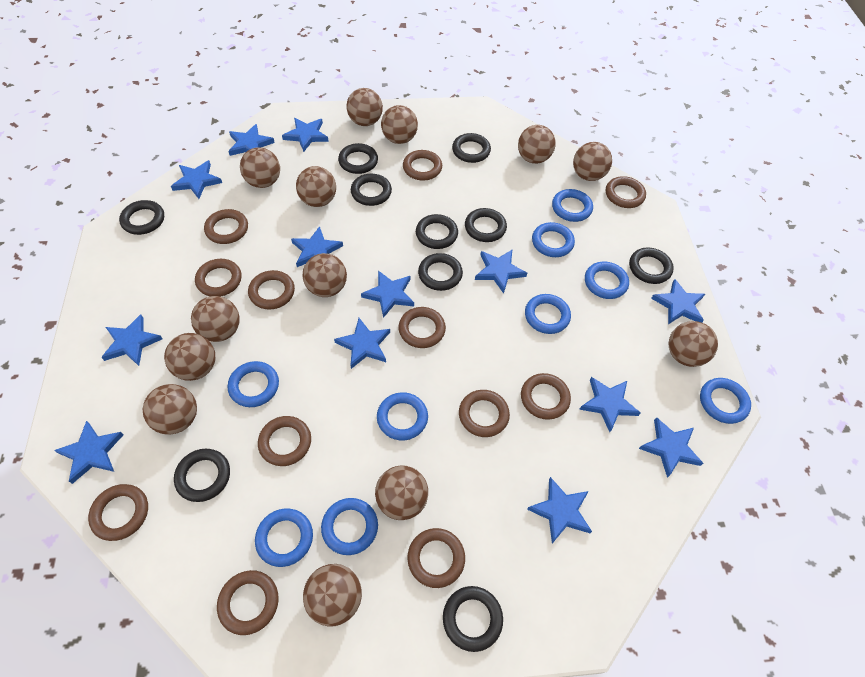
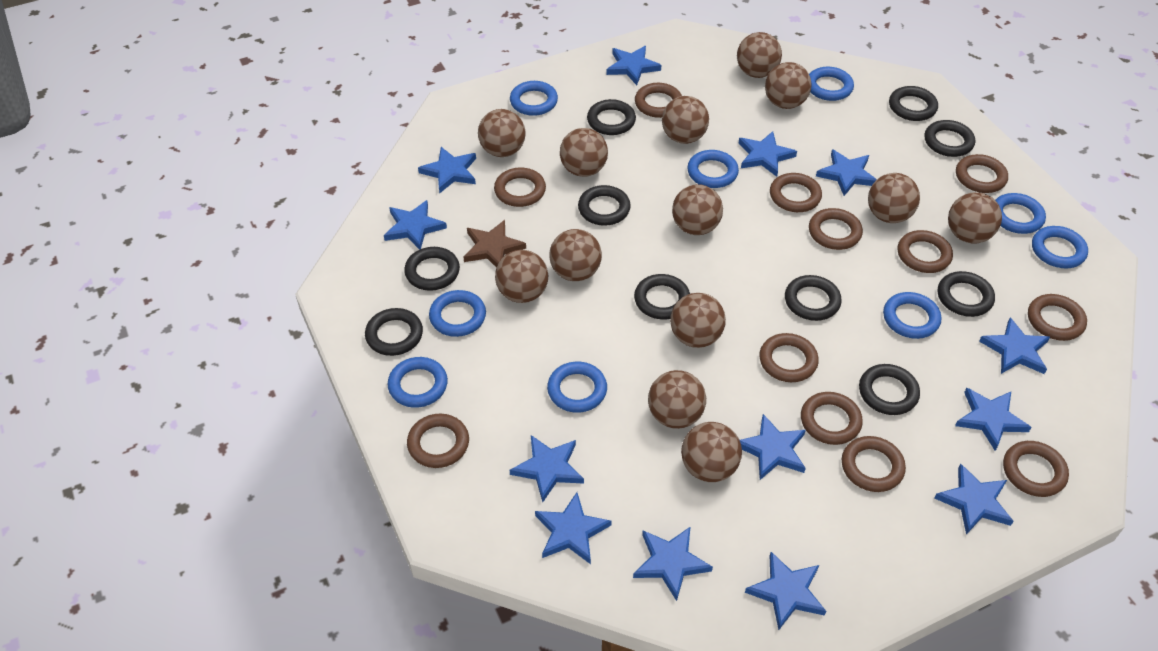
brown star: 0 -> 1

